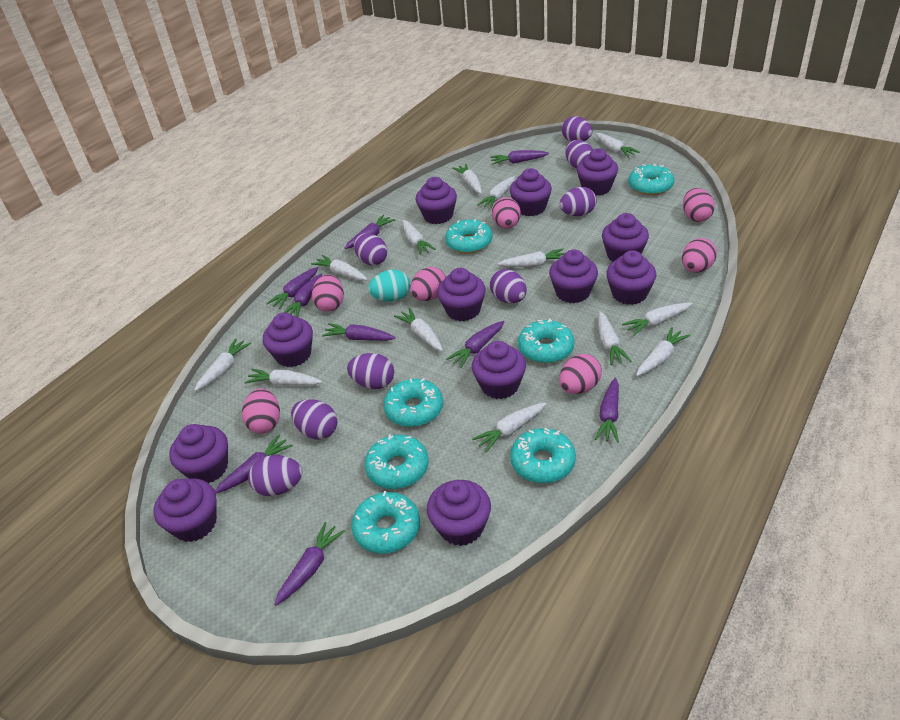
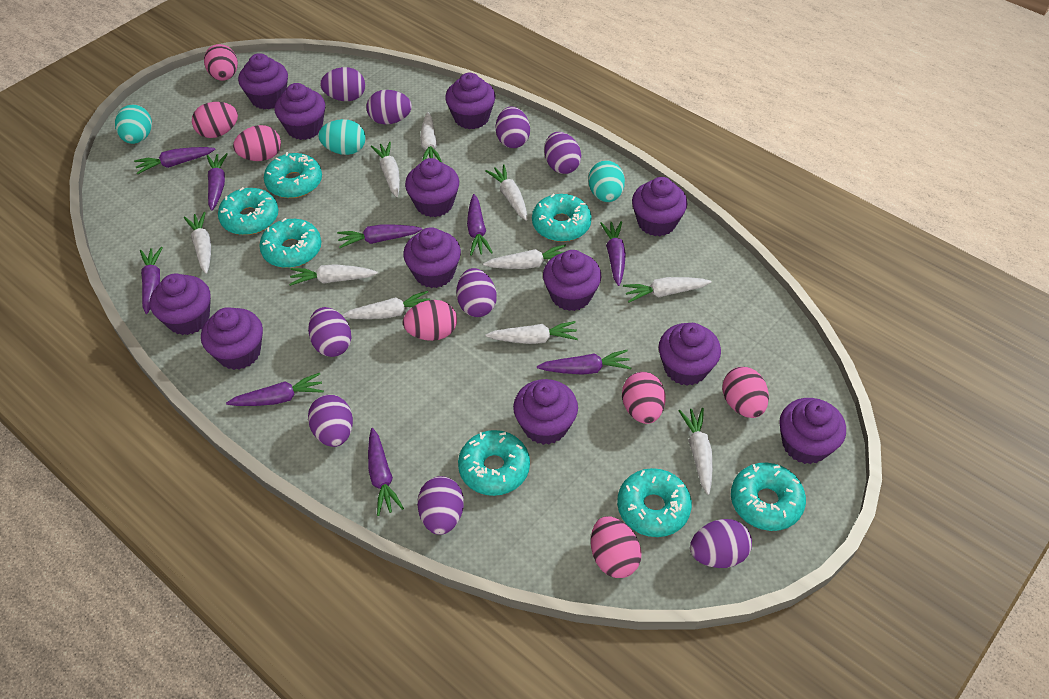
purple egg: 8 -> 9
turquoise egg: 1 -> 3
white carrot: 13 -> 10

